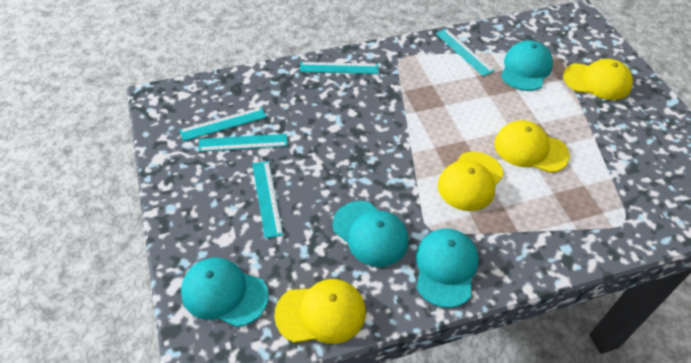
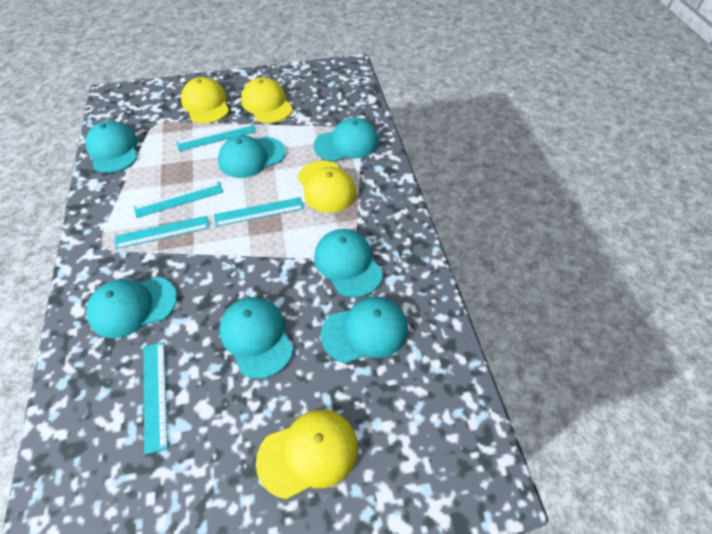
turquoise cap: 4 -> 7

